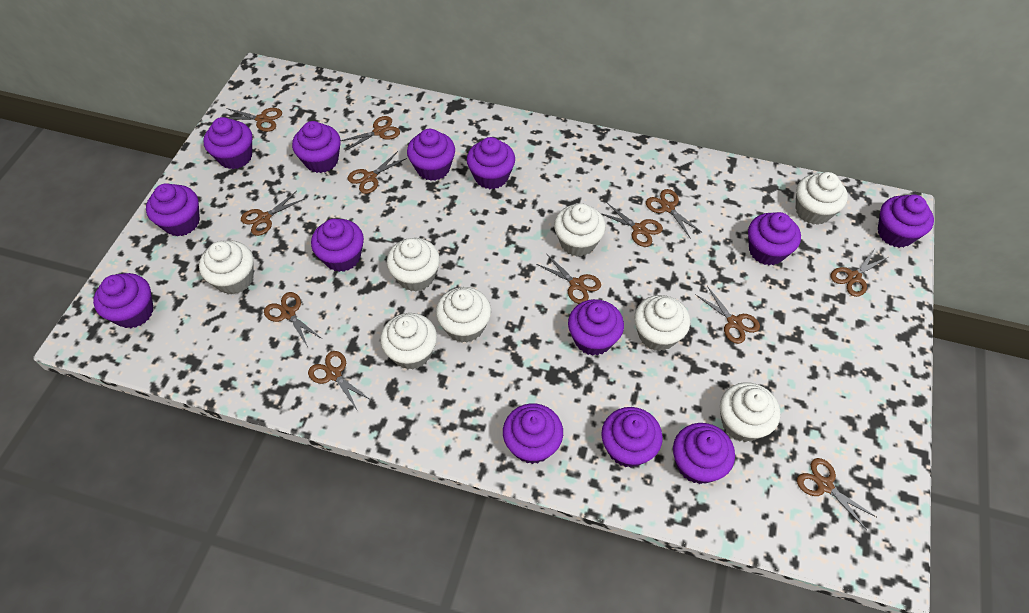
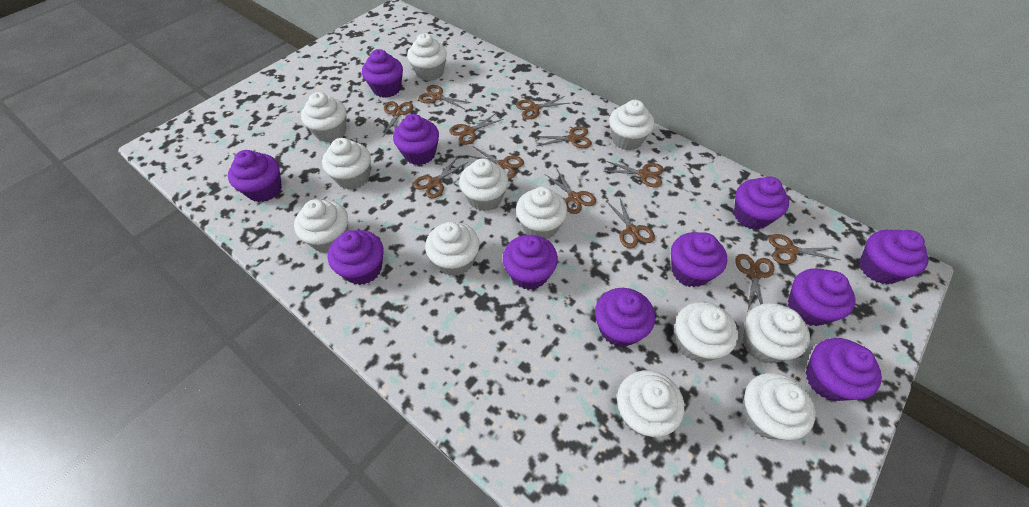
purple cupcake: 13 -> 11
white cupcake: 8 -> 12

